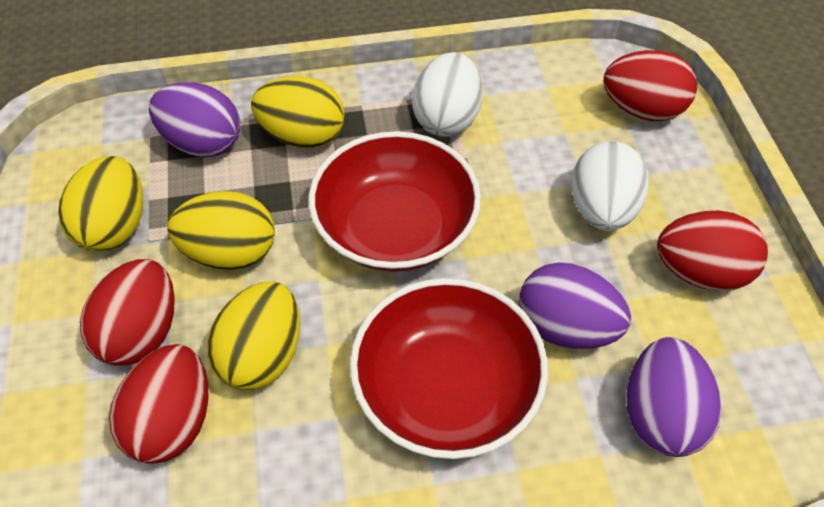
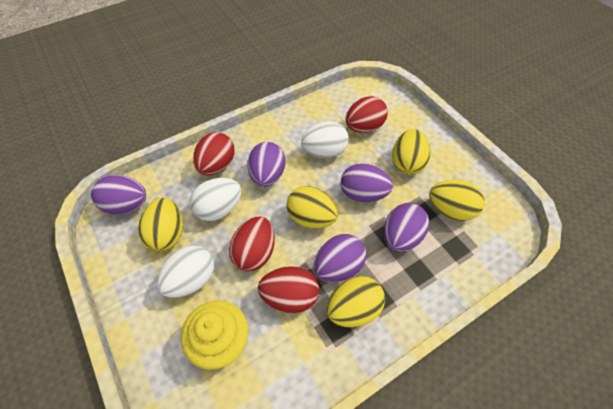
purple egg: 3 -> 5
red bowl: 2 -> 0
white egg: 2 -> 3
yellow cupcake: 0 -> 1
yellow egg: 4 -> 5

